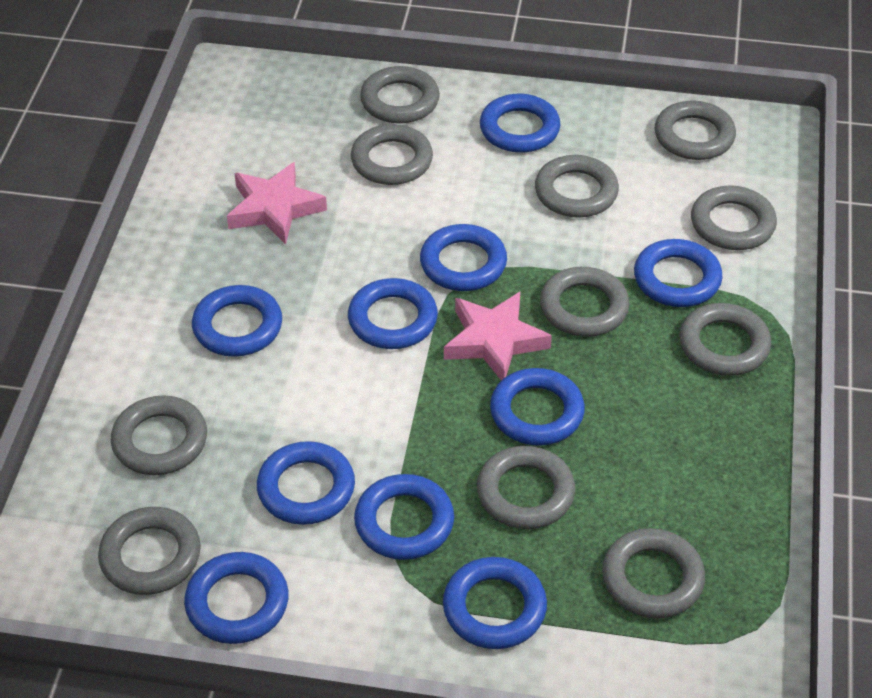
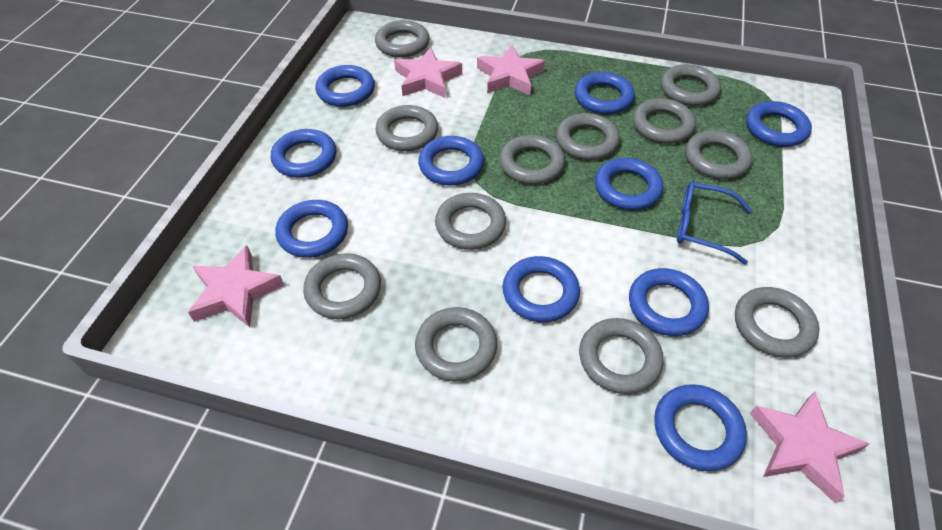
blue glasses: 0 -> 1
grey ring: 11 -> 12
pink star: 2 -> 4

